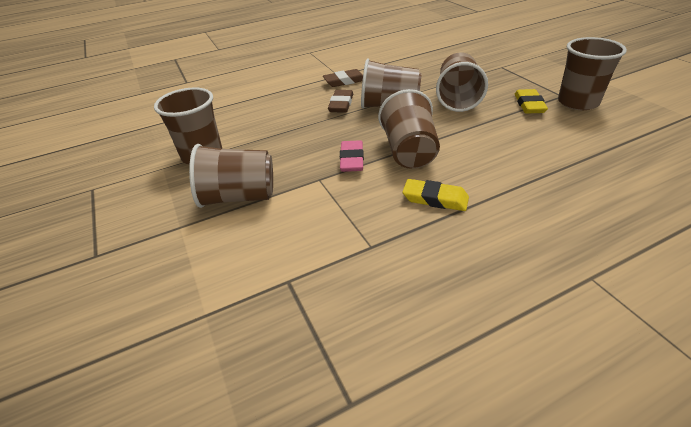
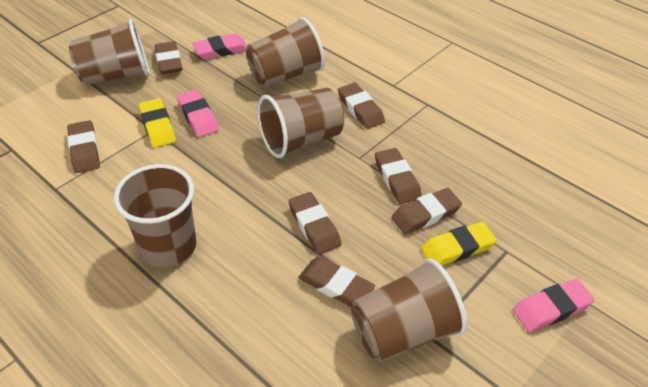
brown cup: 6 -> 5
brown eraser: 2 -> 7
pink eraser: 1 -> 3

